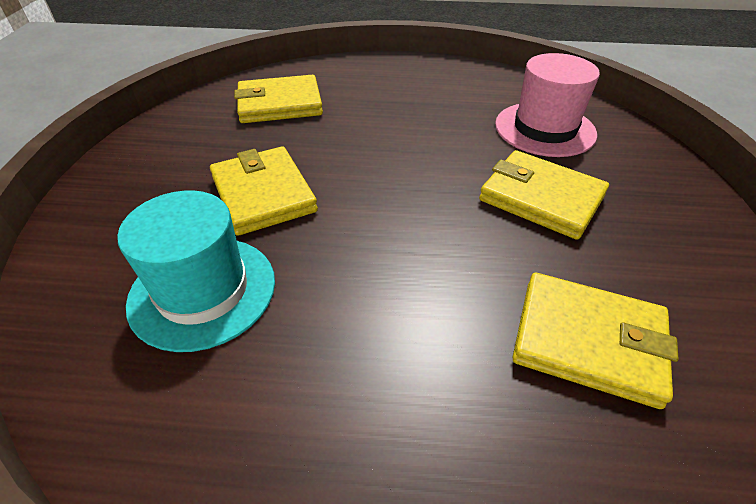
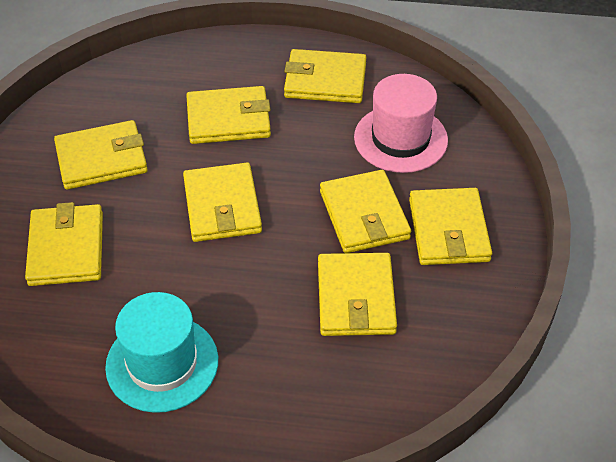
yellow wallet: 4 -> 8

